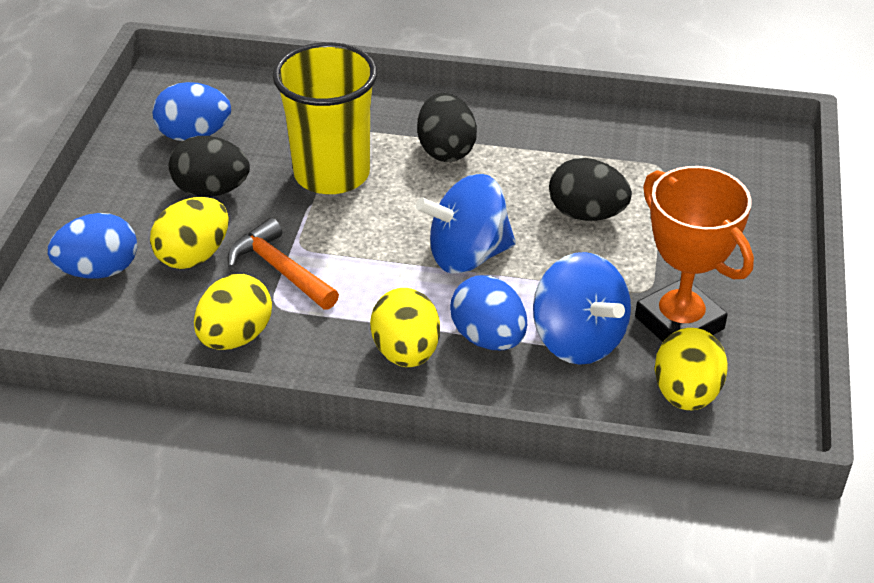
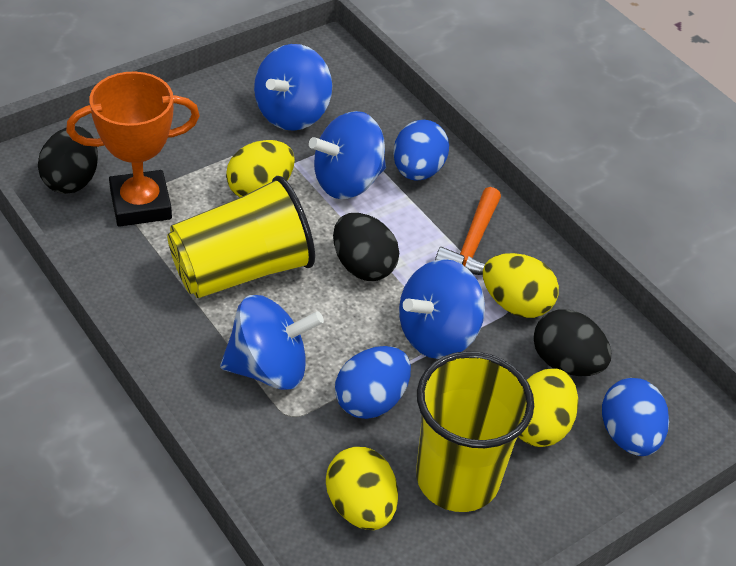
blue spinning top: 2 -> 4
yellow cup: 1 -> 2

